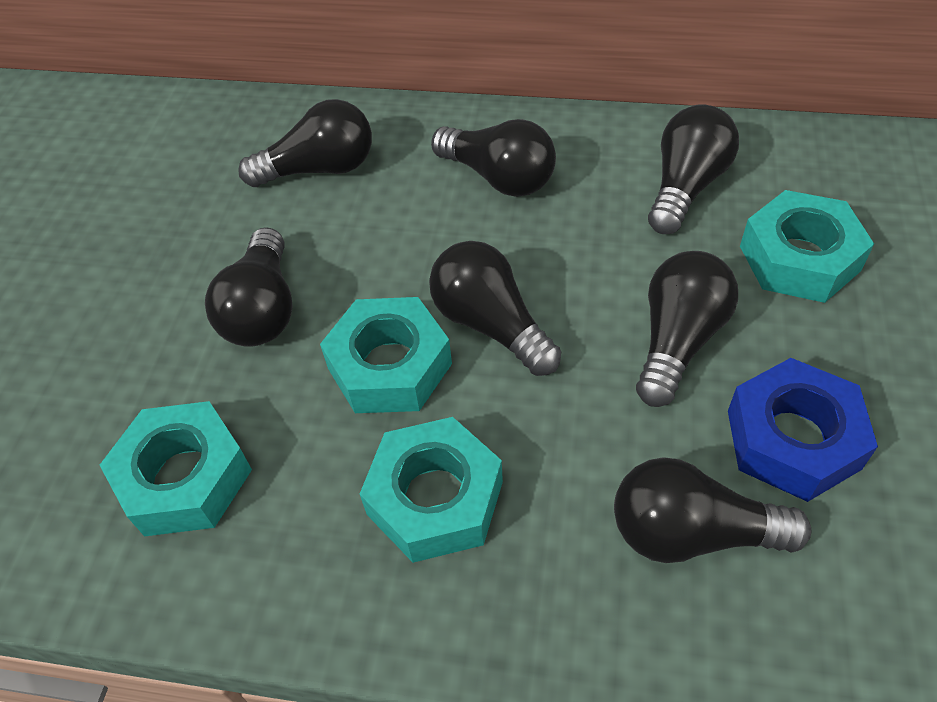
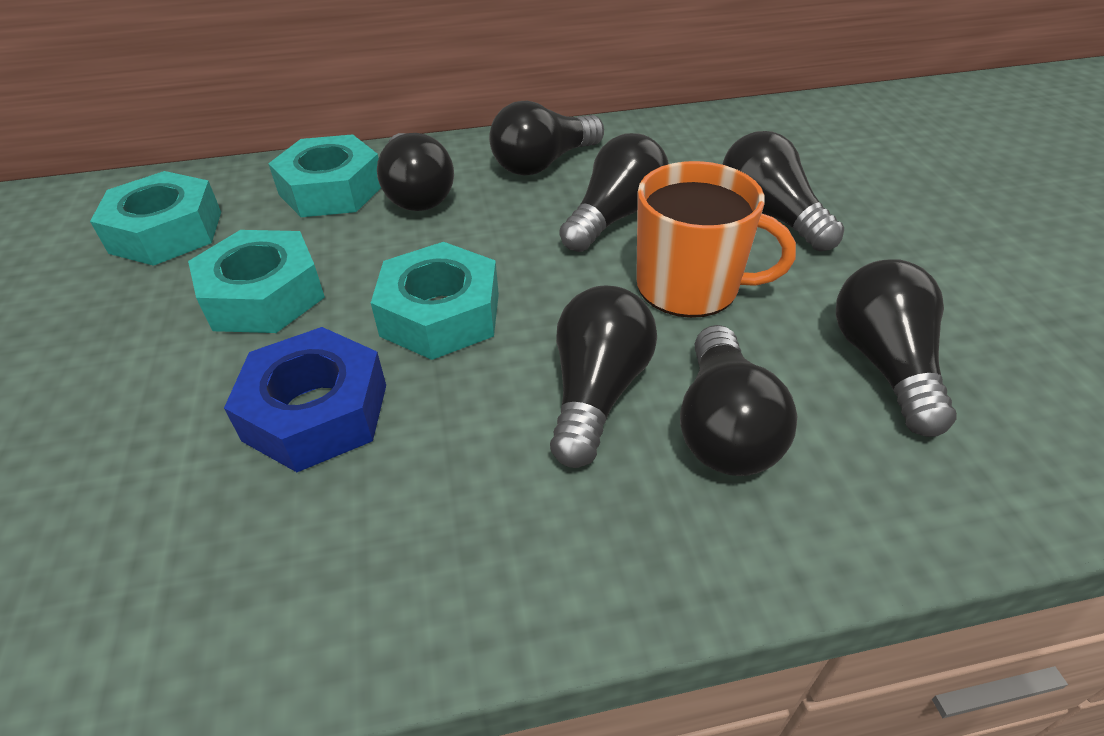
orange mug: 0 -> 1

